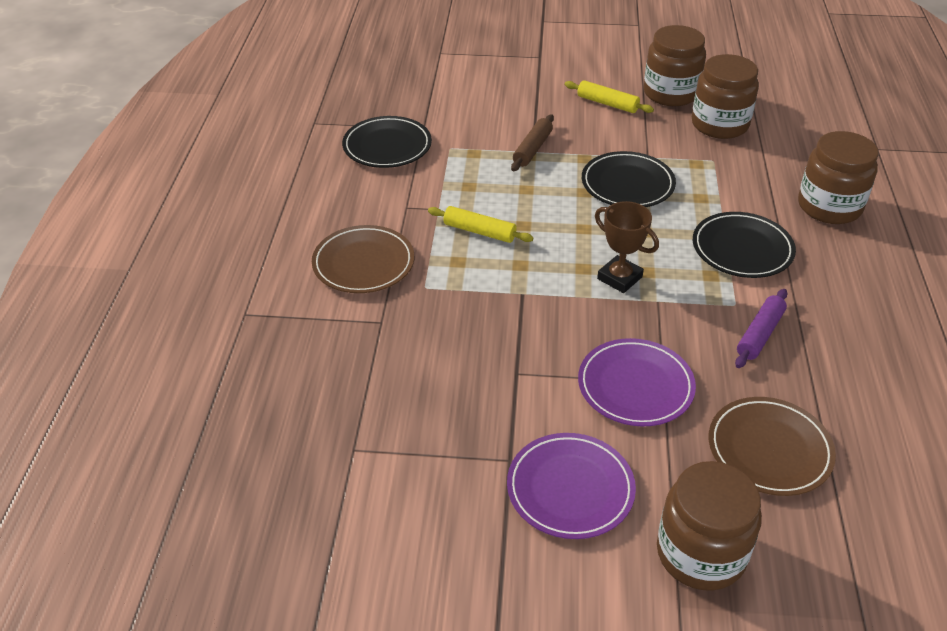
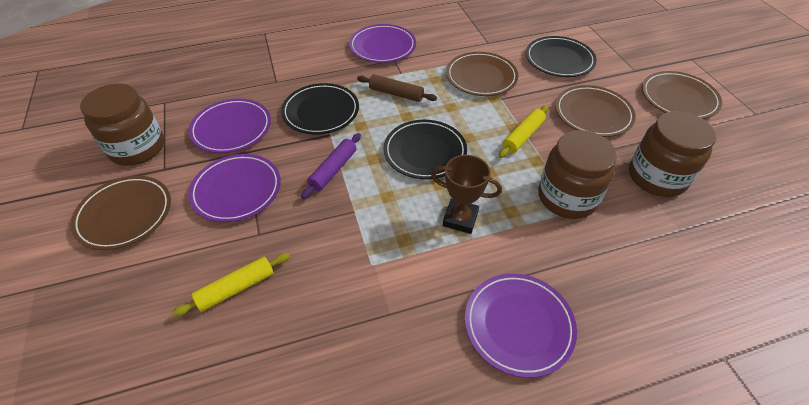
brown jar: 4 -> 3
brown plate: 2 -> 4
purple plate: 2 -> 4

